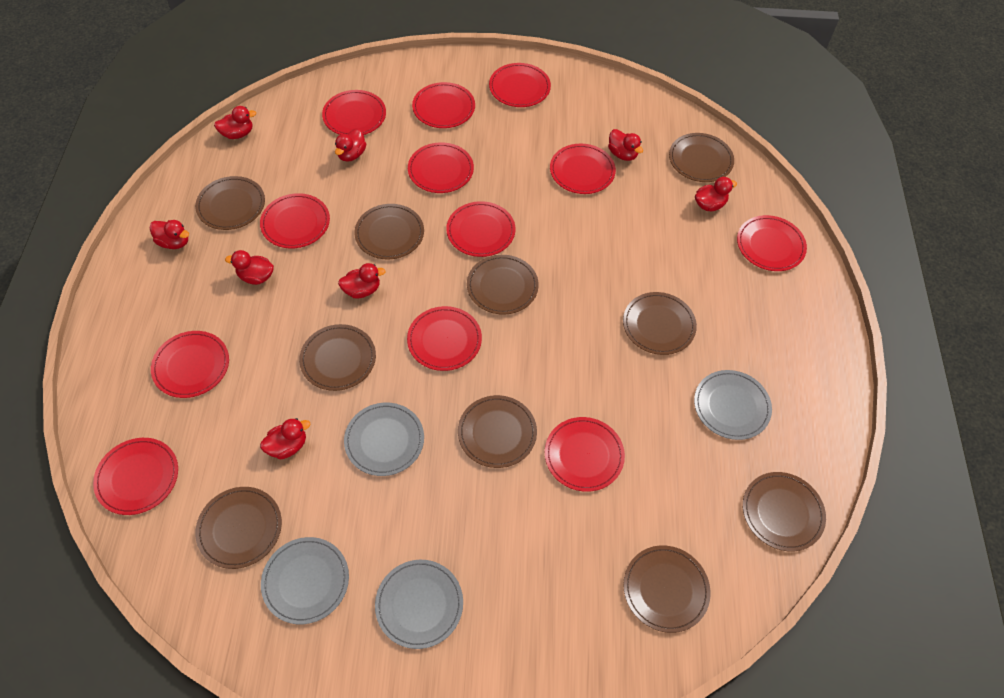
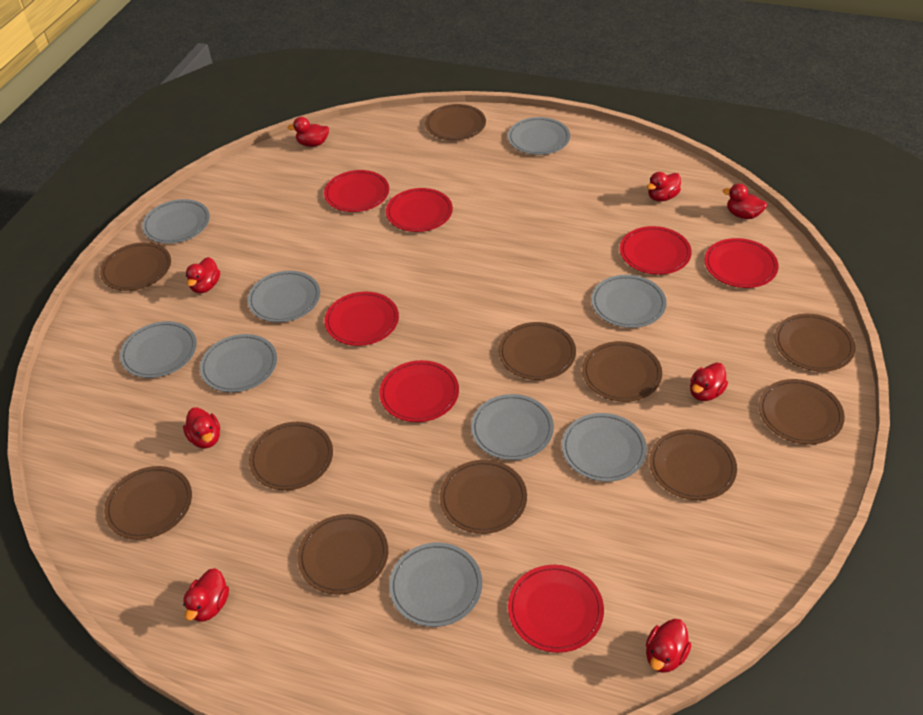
brown plate: 10 -> 11
grey plate: 4 -> 9
red plate: 12 -> 7

